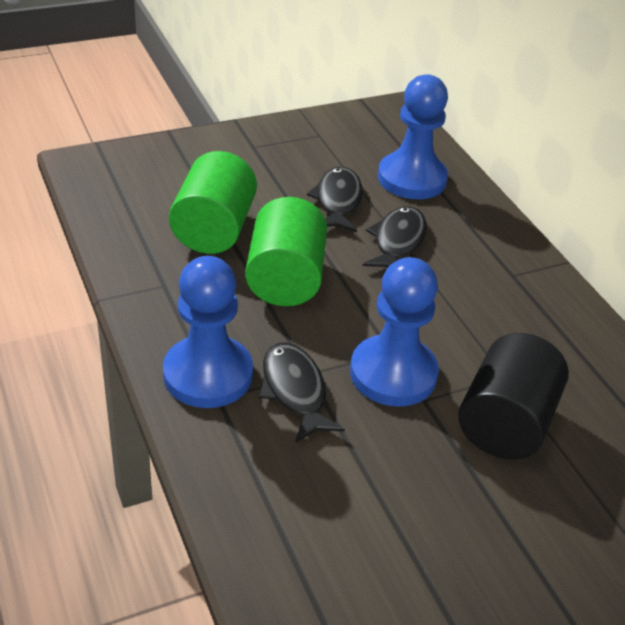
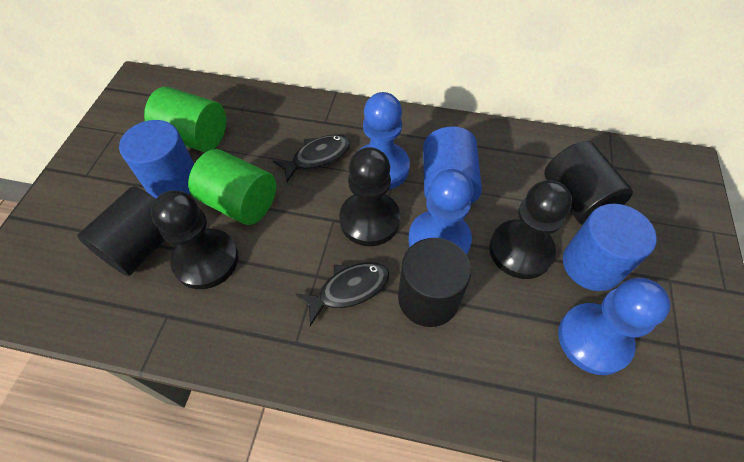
black cylinder: 1 -> 3
black fish: 3 -> 2
black pawn: 0 -> 3
blue cylinder: 0 -> 3

